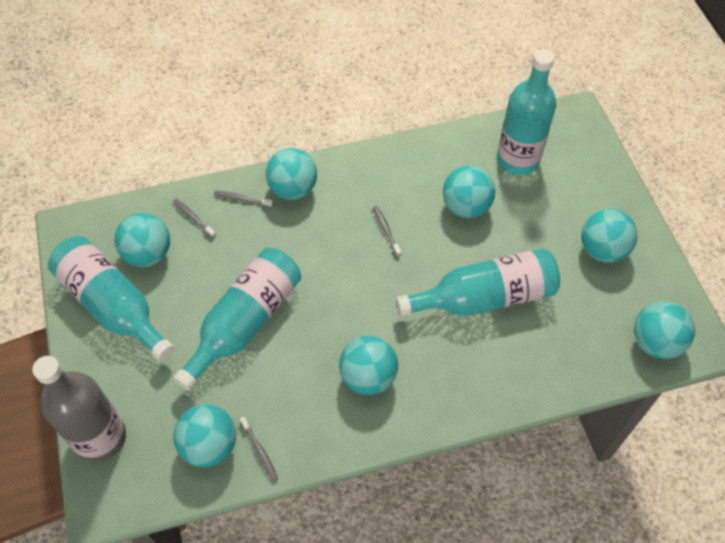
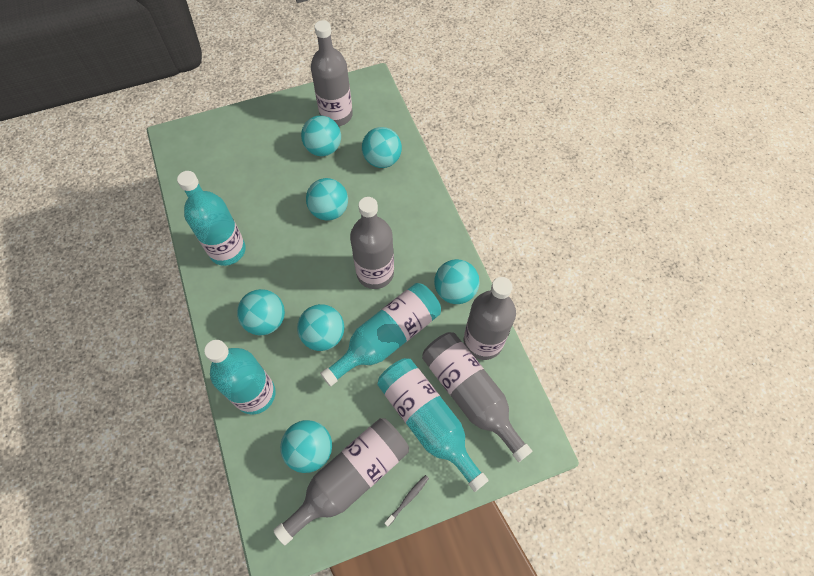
grey bottle: 1 -> 5
grey toothbrush: 4 -> 1

